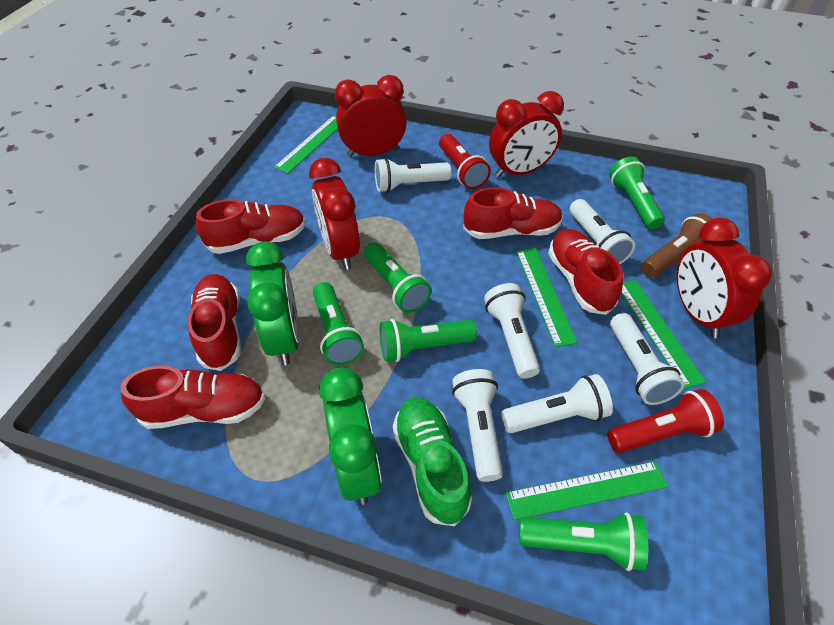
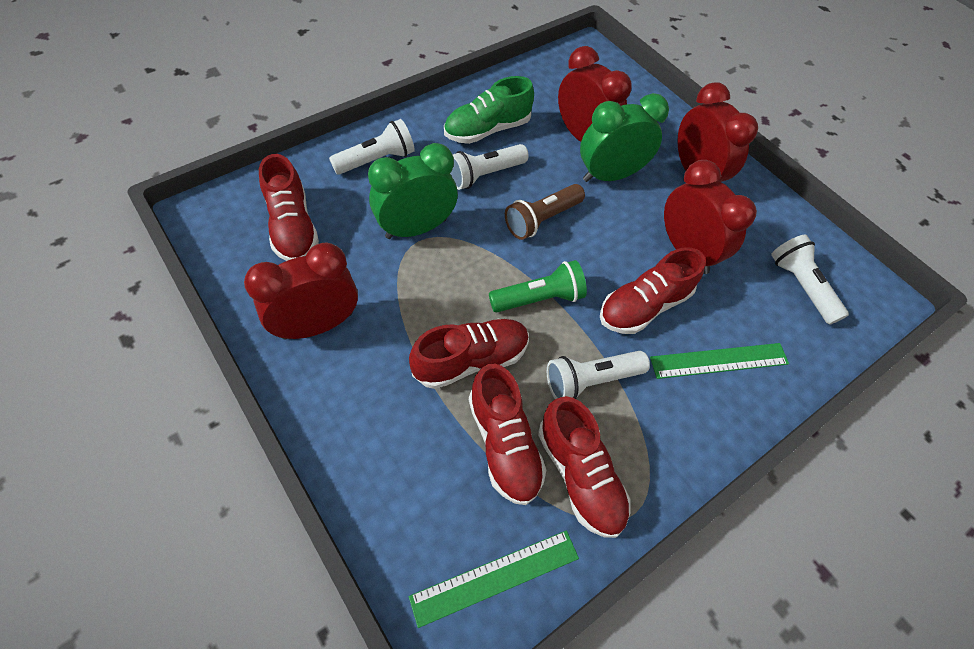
green flashlight: 5 -> 1
green ruler: 4 -> 2
red flashlight: 2 -> 0
white flashlight: 6 -> 4

